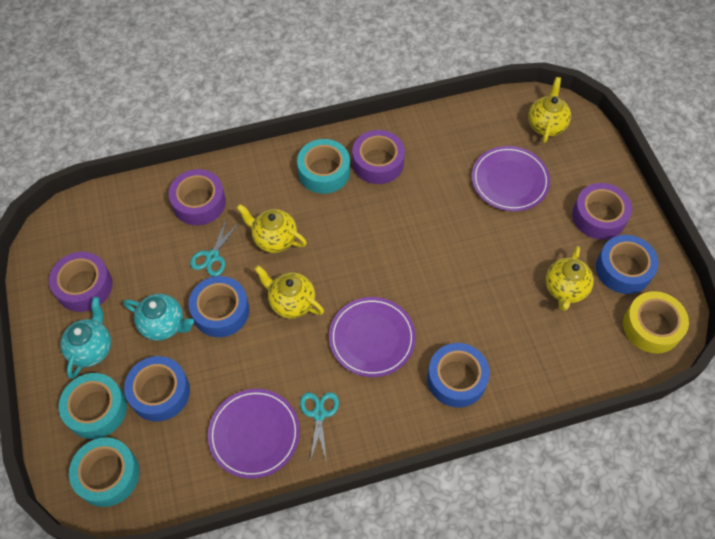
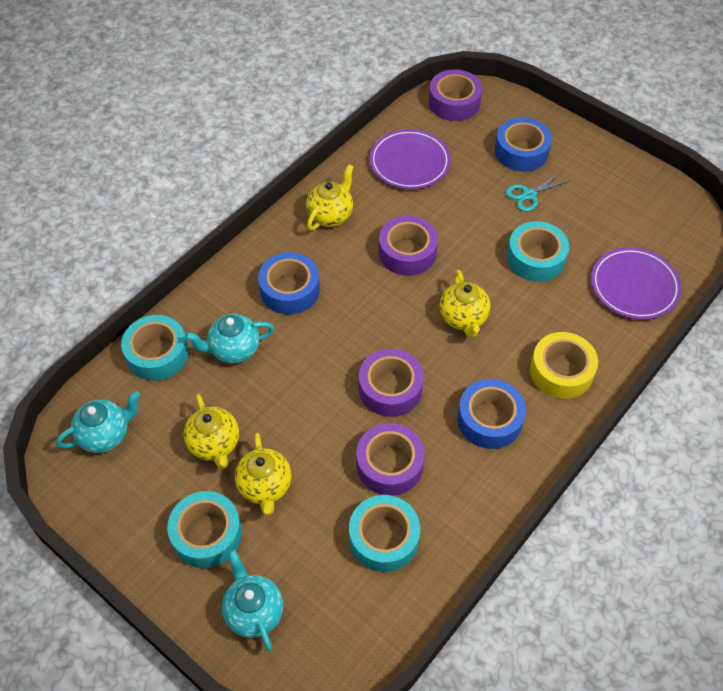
blue tape: 4 -> 3
purple plate: 3 -> 2
turquoise scissors: 2 -> 1
turquoise tape: 3 -> 4
turquoise teapot: 2 -> 3

